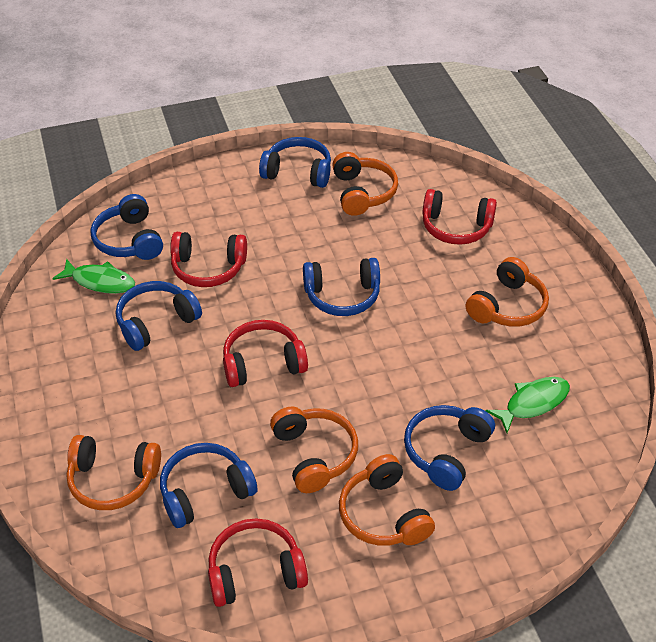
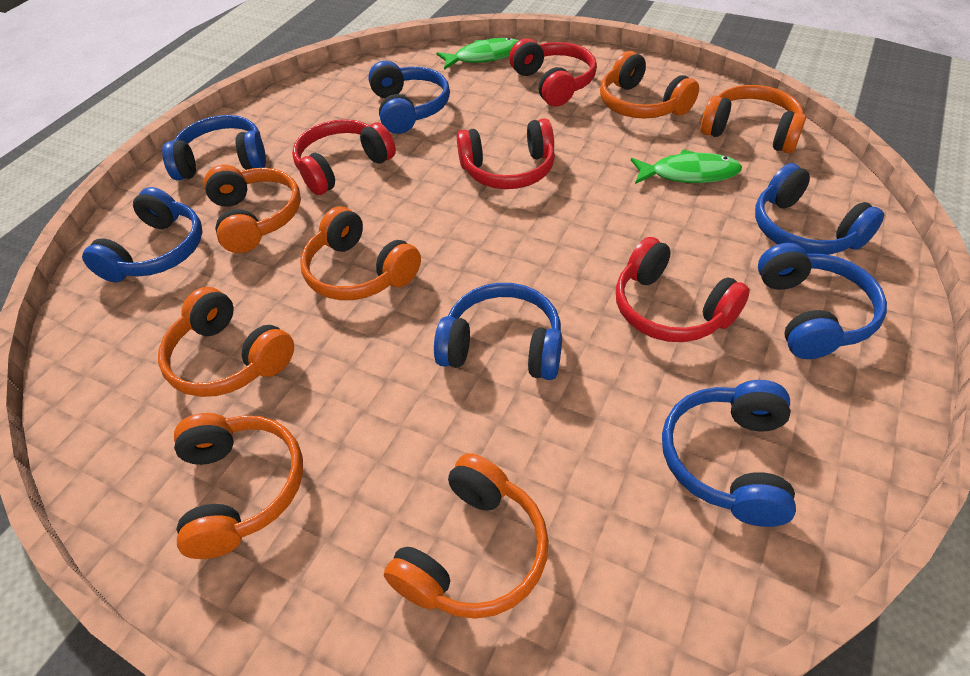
blue headphones: 6 -> 7
orange headphones: 5 -> 7

